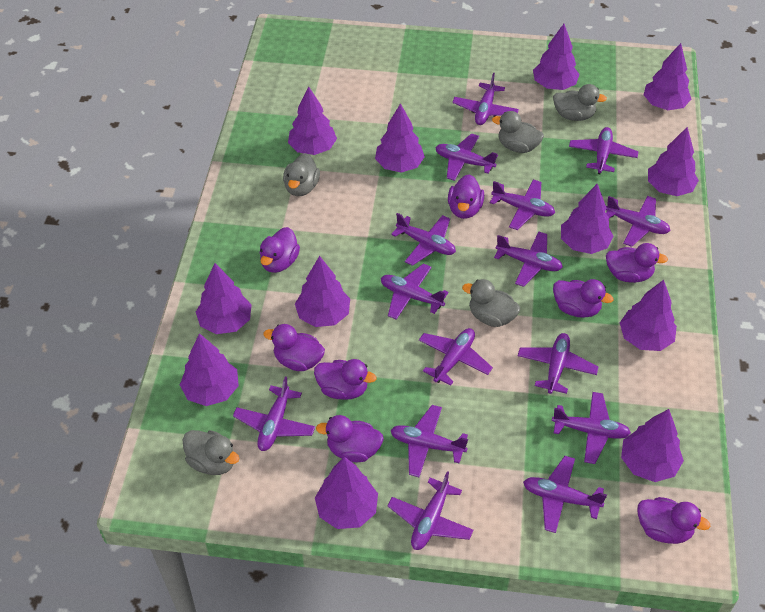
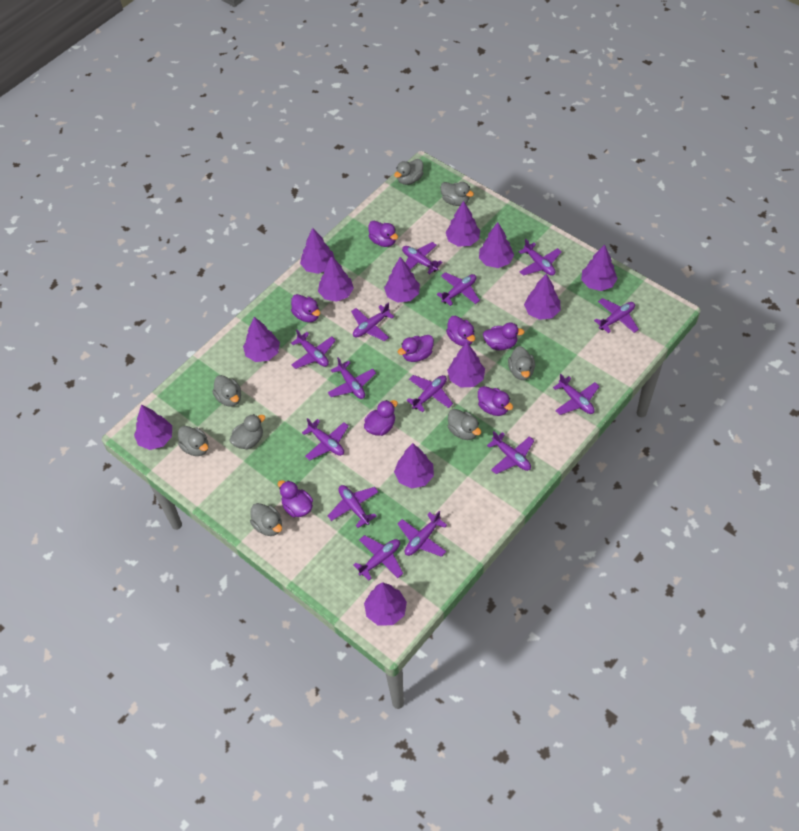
grey duck: 5 -> 8
purple plane: 15 -> 14

